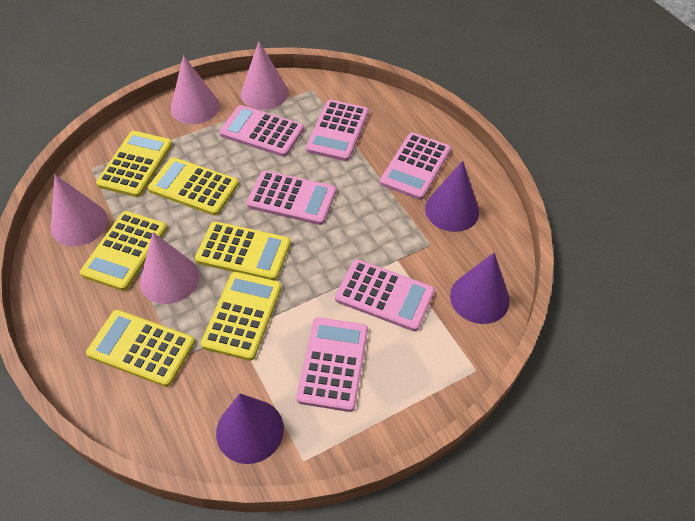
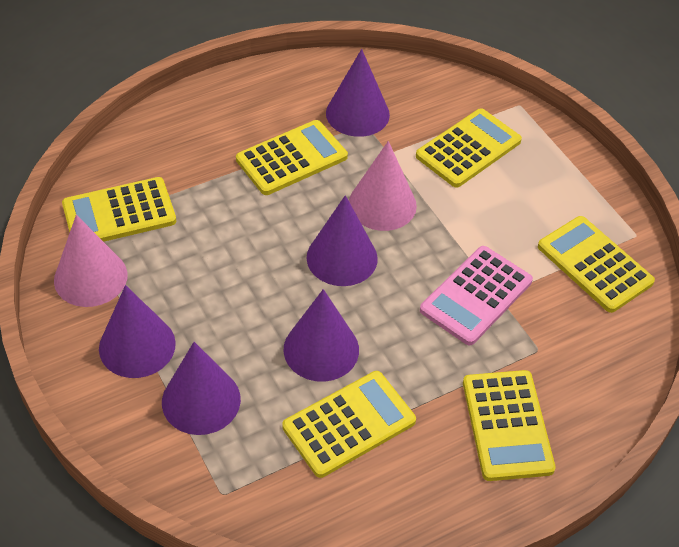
pink calculator: 6 -> 1
pink cone: 4 -> 2
purple cone: 3 -> 5

